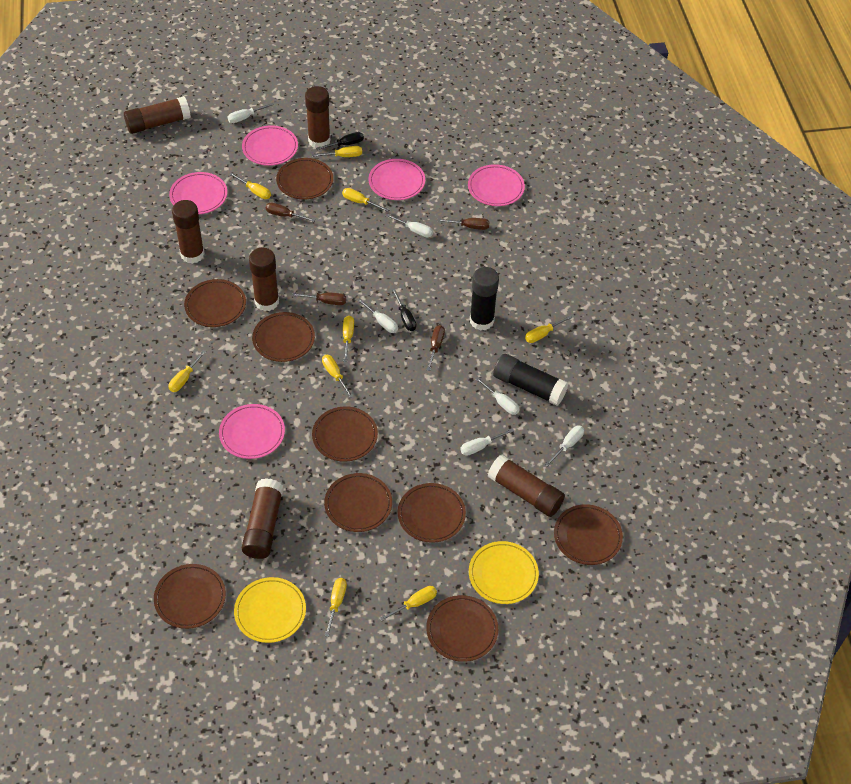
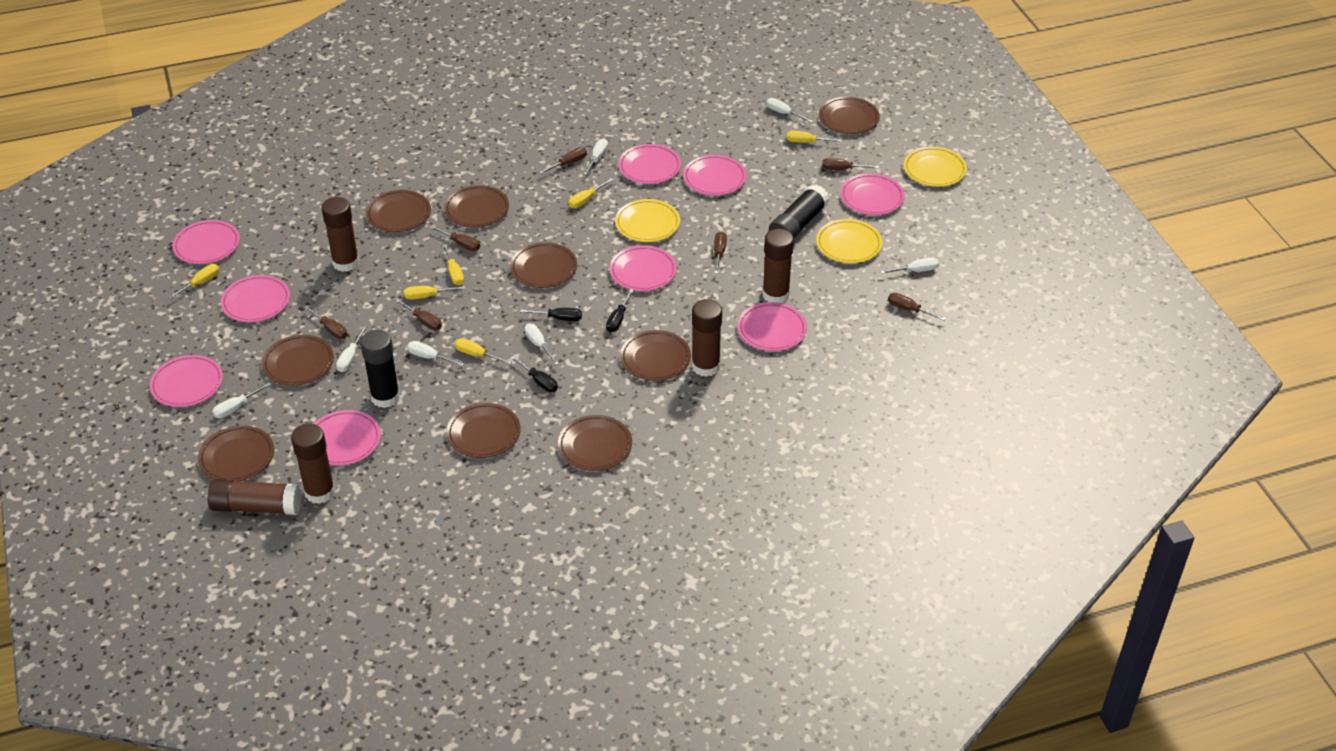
black screwdriver: 2 -> 3
brown glue stick: 6 -> 5
brown screwdriver: 4 -> 7
pink plate: 5 -> 9
white screwdriver: 6 -> 7
yellow plate: 2 -> 3
yellow screwdriver: 9 -> 6

